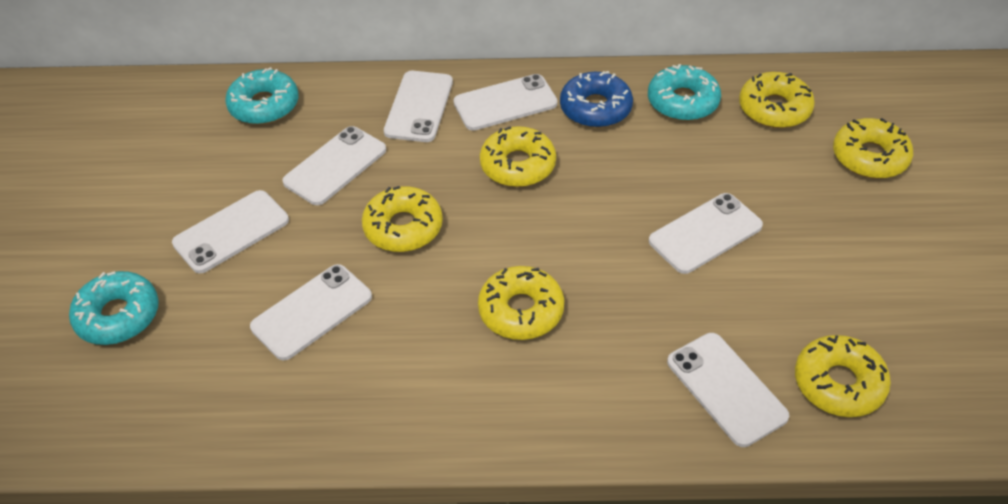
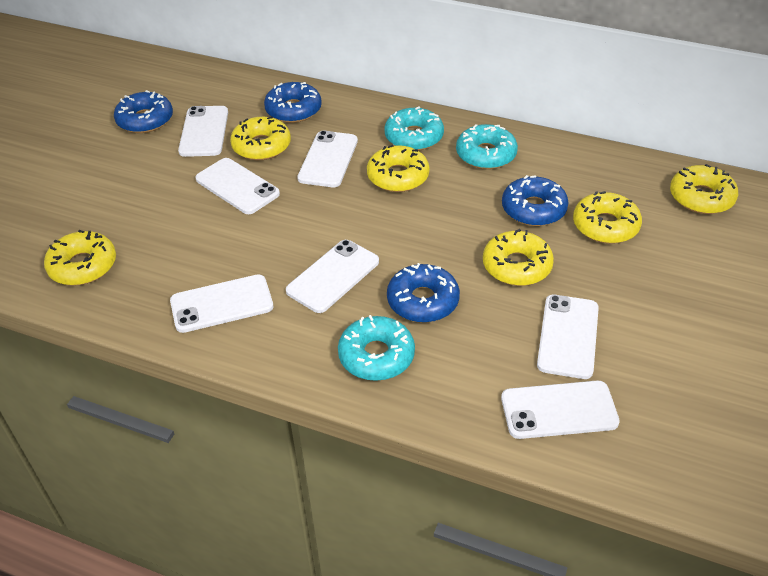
blue donut: 1 -> 4

